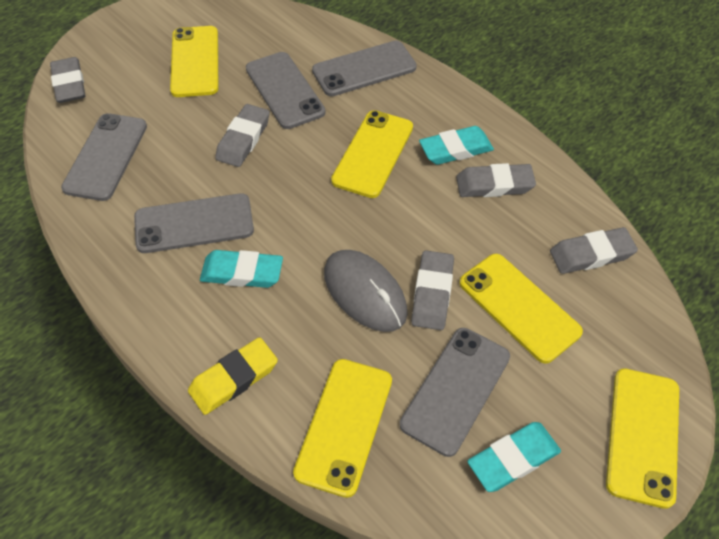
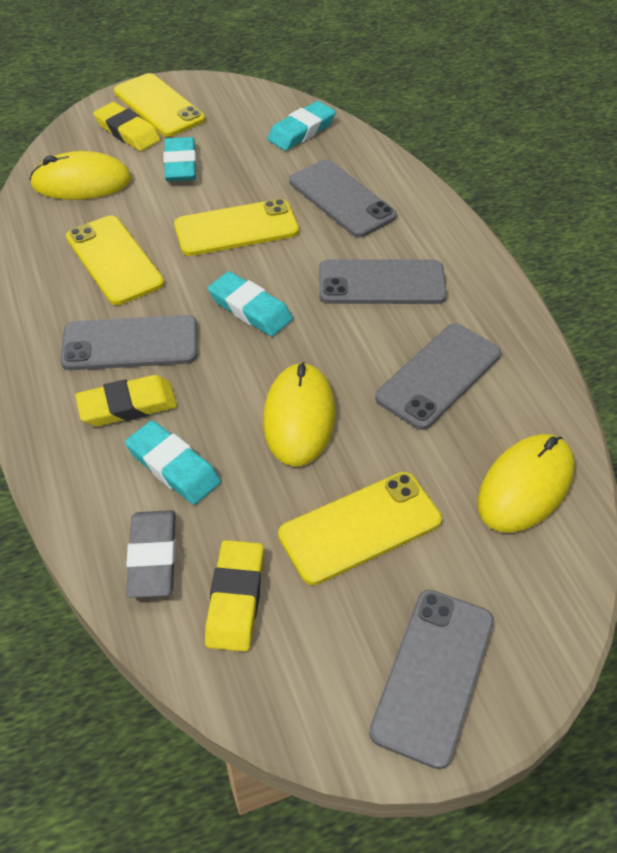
grey eraser: 5 -> 1
grey mouse: 1 -> 0
turquoise eraser: 3 -> 4
yellow eraser: 1 -> 3
yellow mouse: 0 -> 3
yellow phone: 5 -> 4

